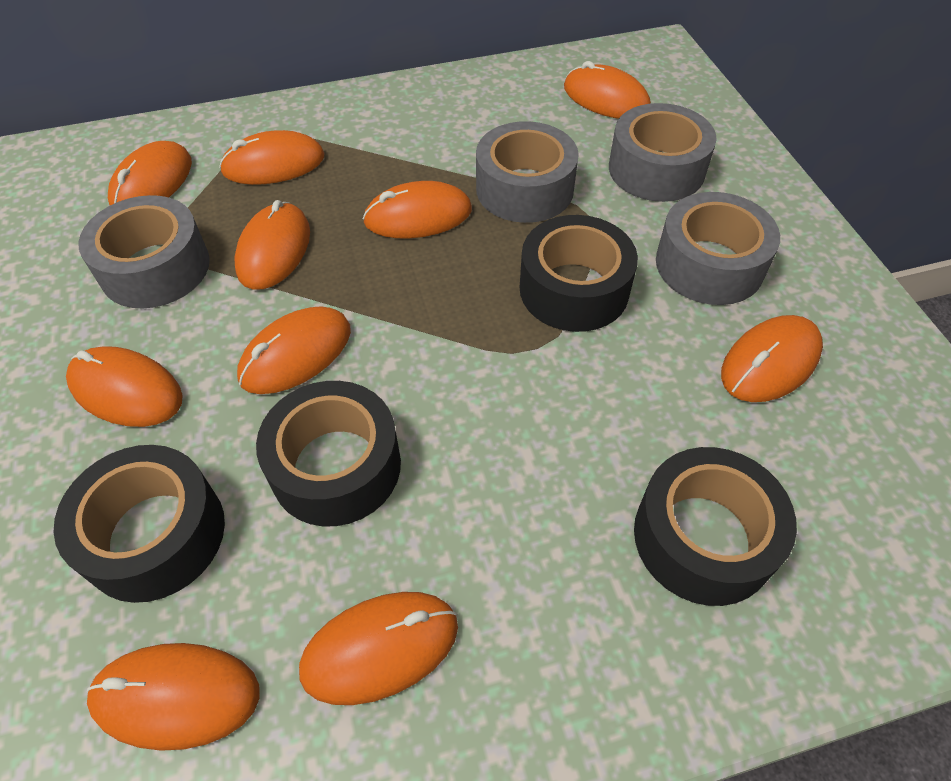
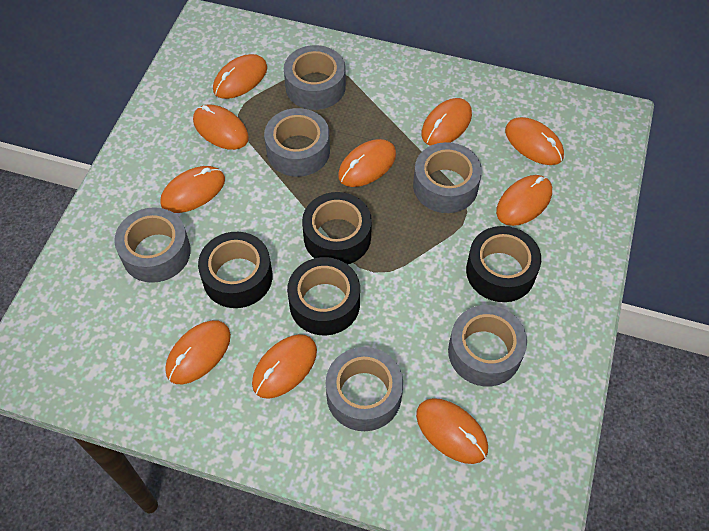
grey tape: 4 -> 6

